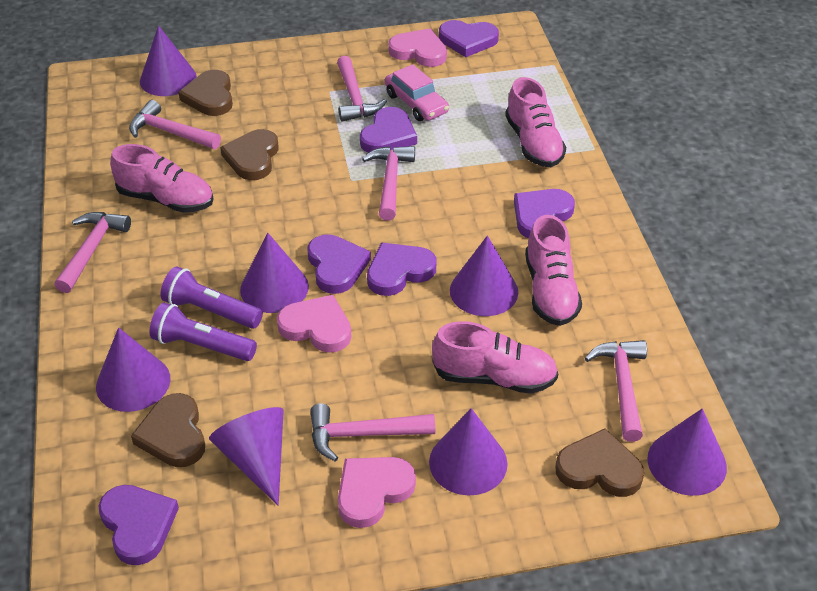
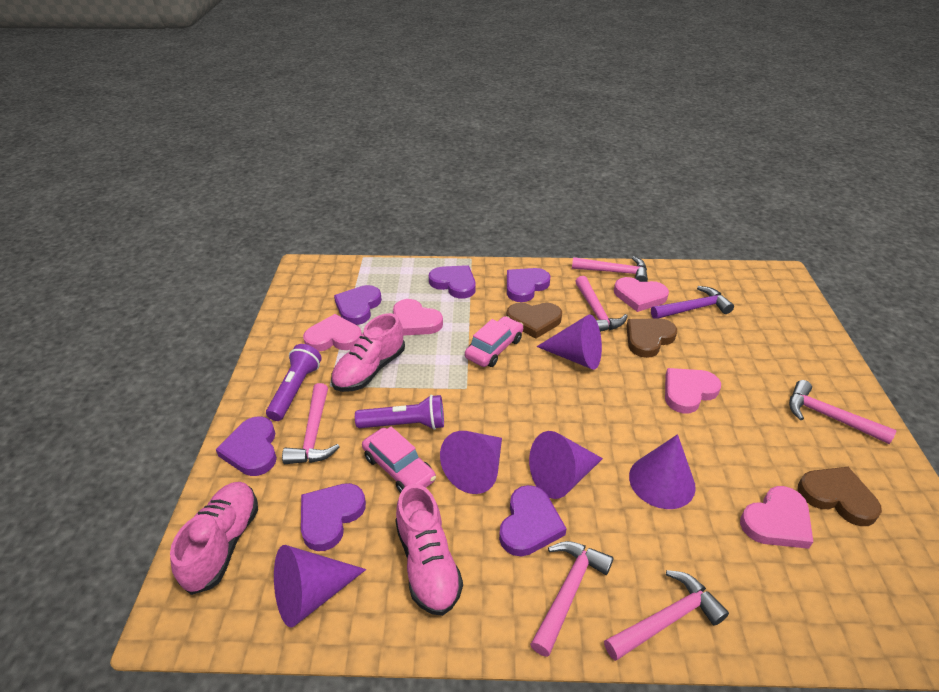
brown heart: 4 -> 3
pink car: 1 -> 2
pink heart: 3 -> 5
pink shoe: 4 -> 3
purple cone: 7 -> 5
purple hammer: 0 -> 1

